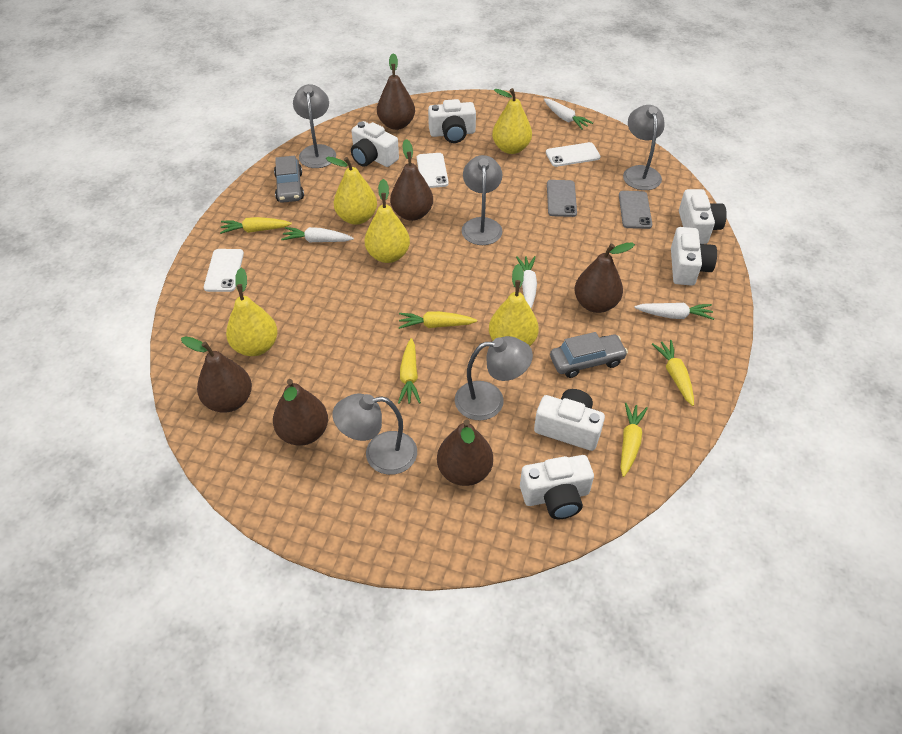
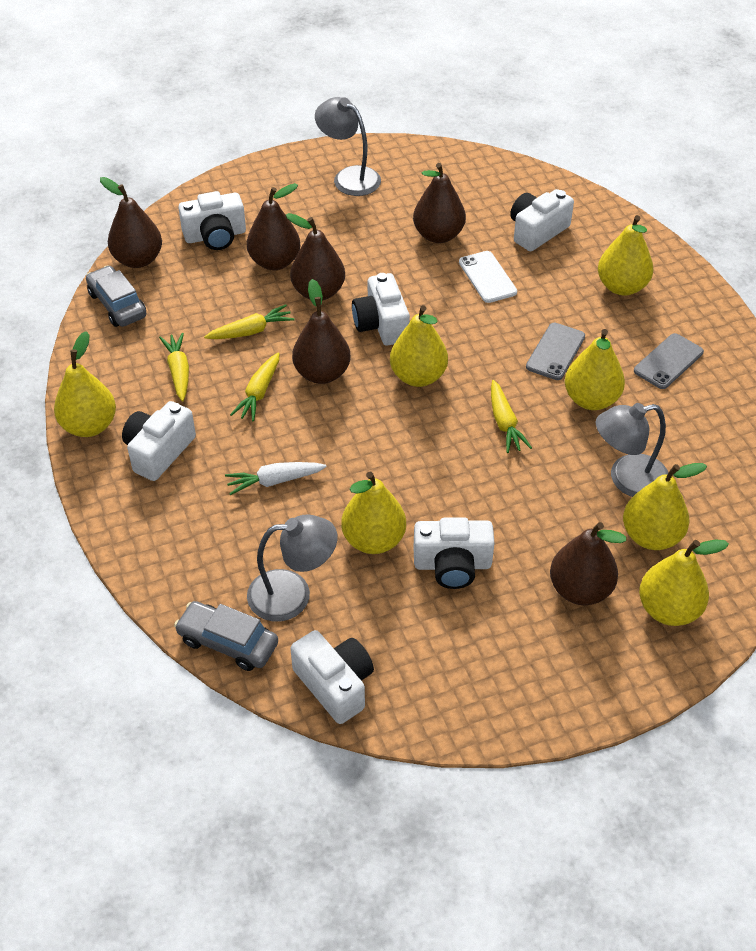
grey lamp: 5 -> 3
white carrot: 4 -> 1
white phone: 3 -> 1
yellow carrot: 5 -> 4
yellow pear: 5 -> 7

